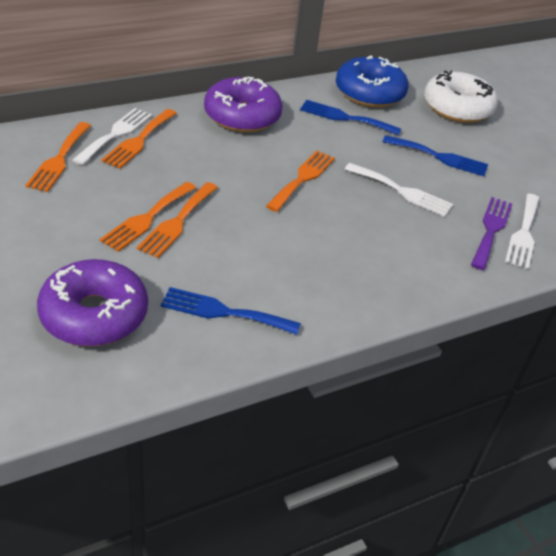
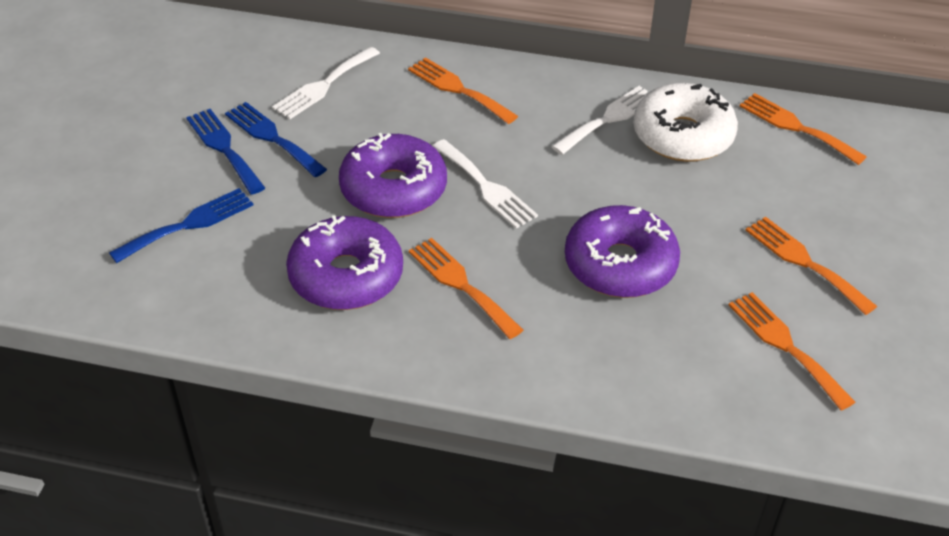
blue donut: 1 -> 0
purple donut: 2 -> 3
purple fork: 1 -> 0

